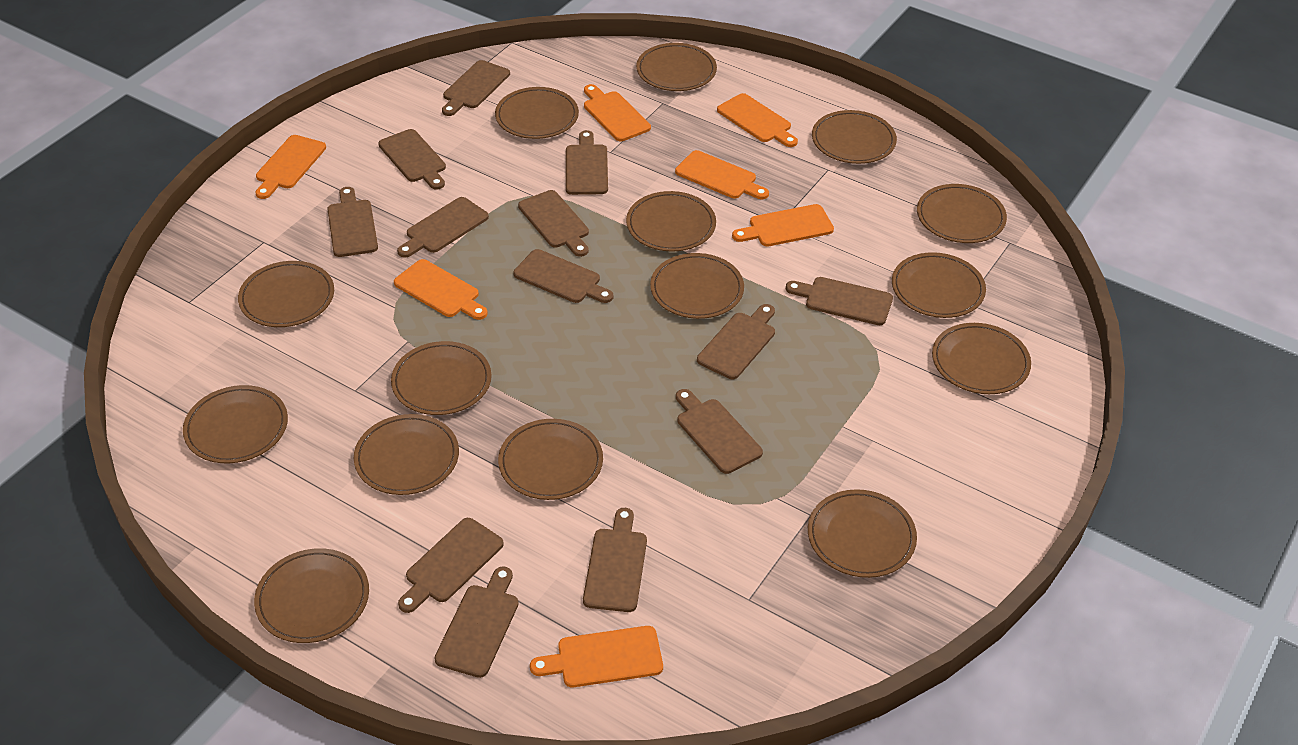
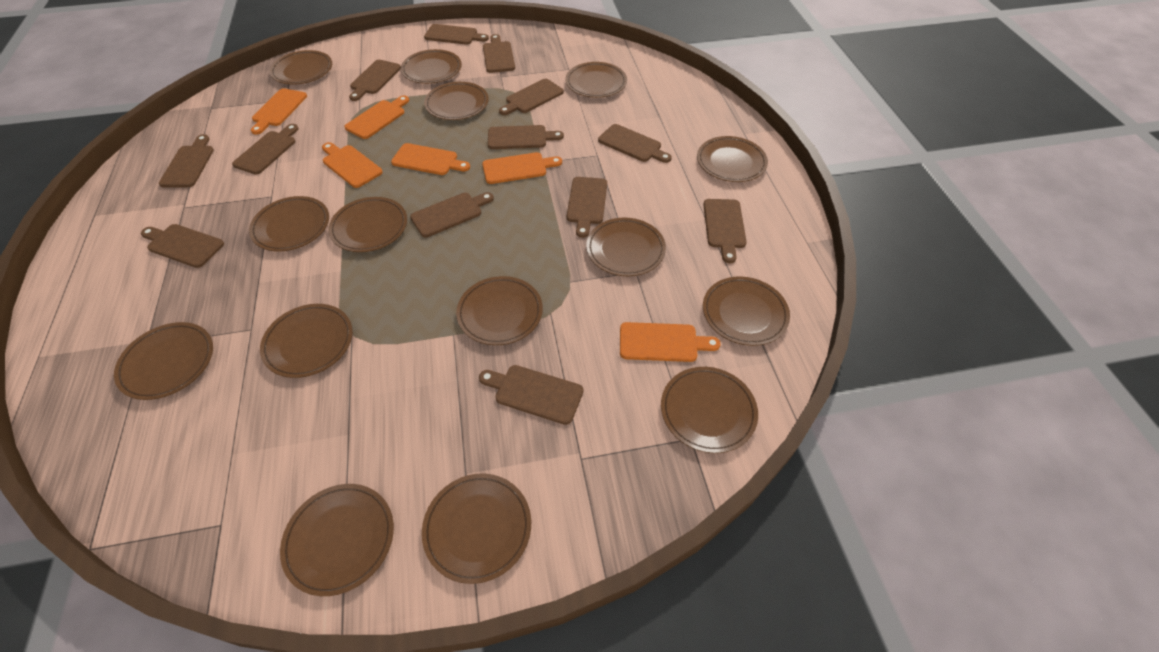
orange cutting board: 7 -> 6

